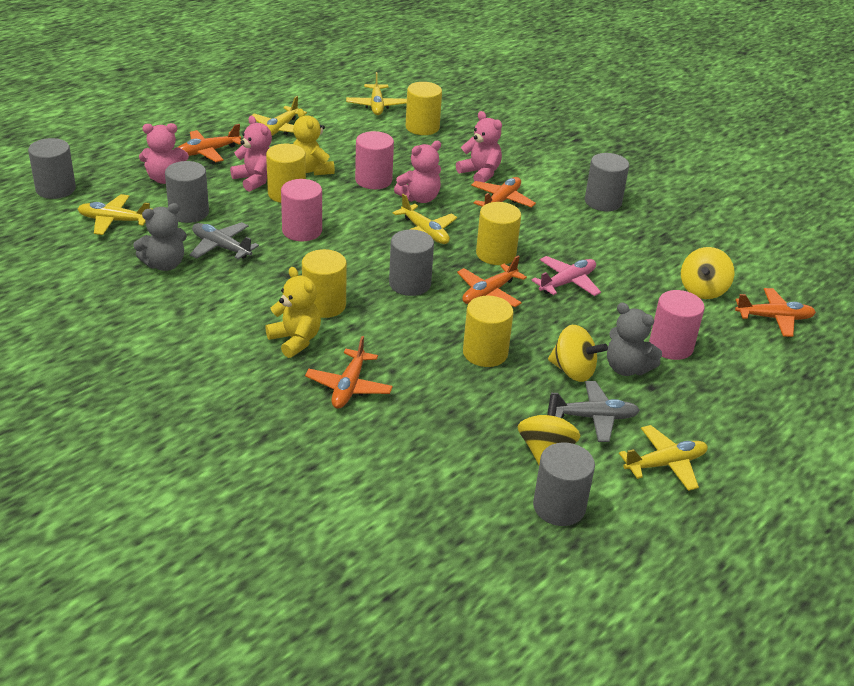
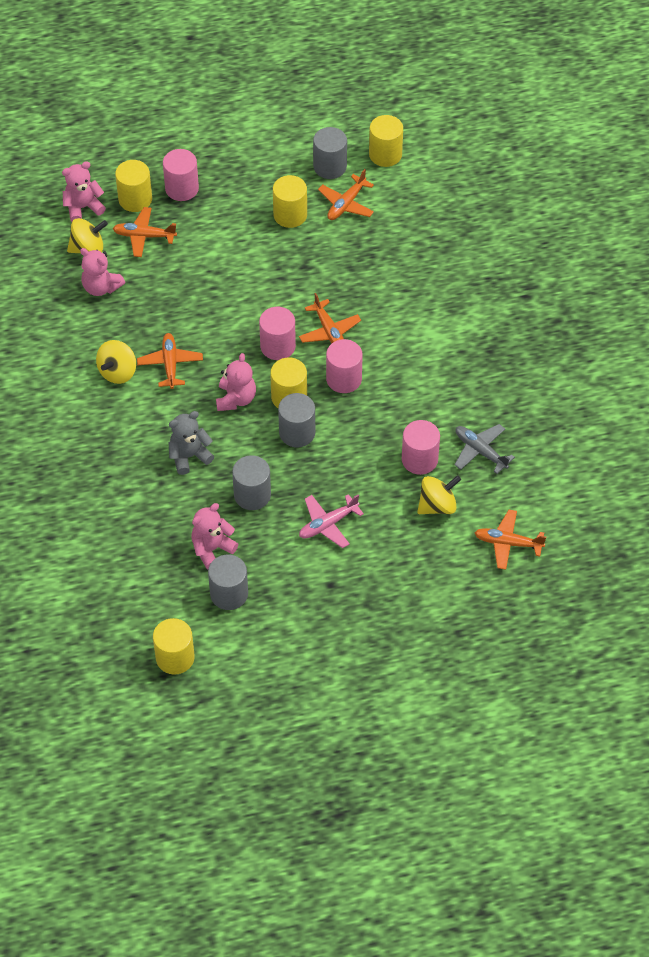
grey cylinder: 5 -> 4
grey plane: 2 -> 1
grey teddy bear: 2 -> 1
pink cylinder: 3 -> 4
yellow plane: 5 -> 0
yellow teddy bear: 2 -> 0

